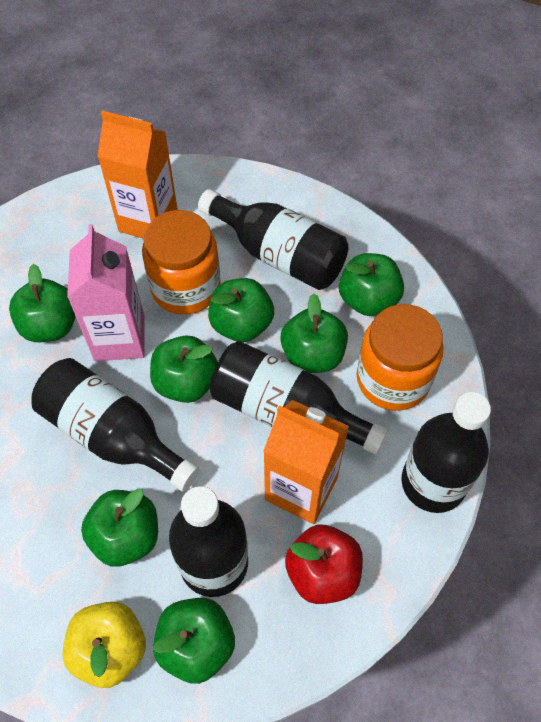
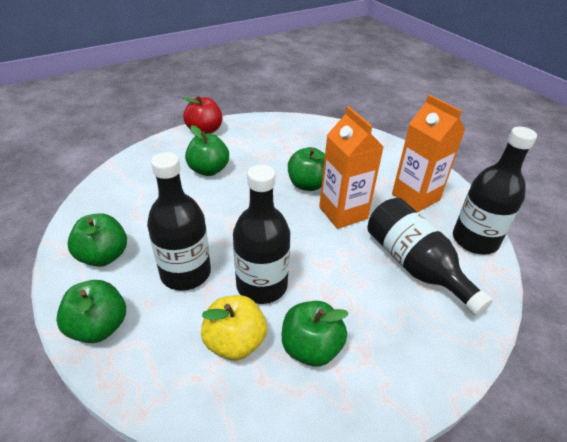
black bottle: 5 -> 4
green apple: 7 -> 5
orange jar: 2 -> 0
pink carton: 1 -> 0

